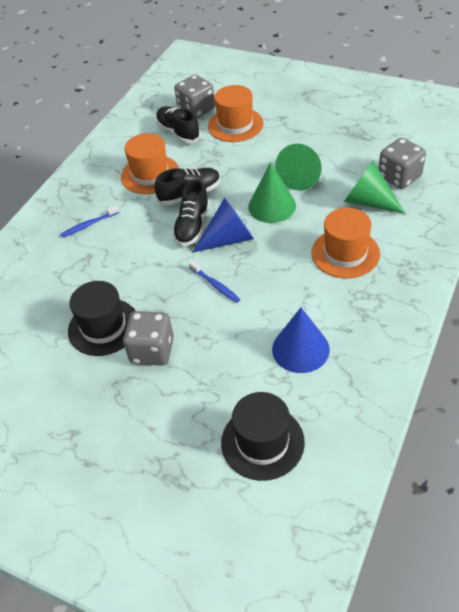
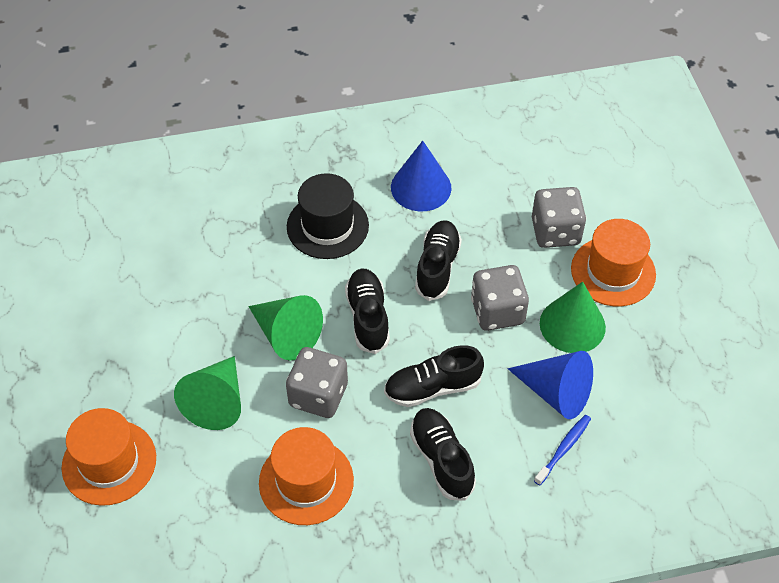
black hat: 2 -> 1
black shoe: 3 -> 4
blue toothbrush: 2 -> 1

